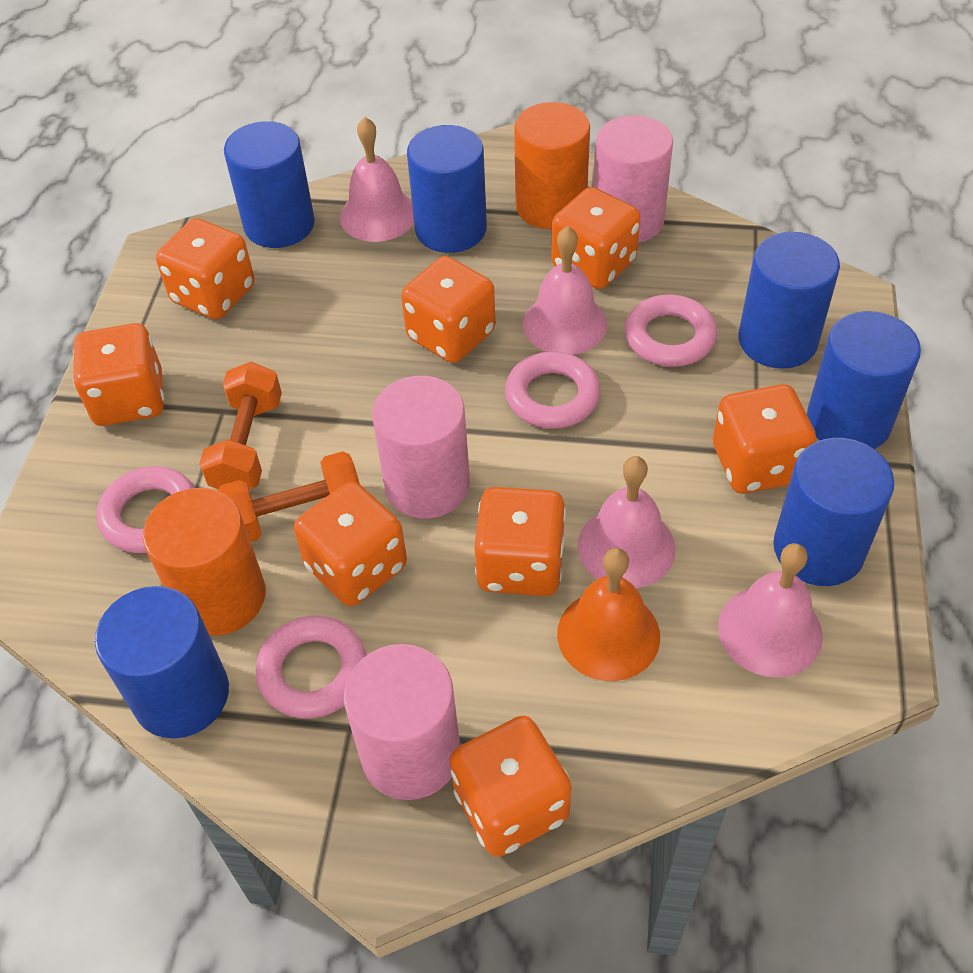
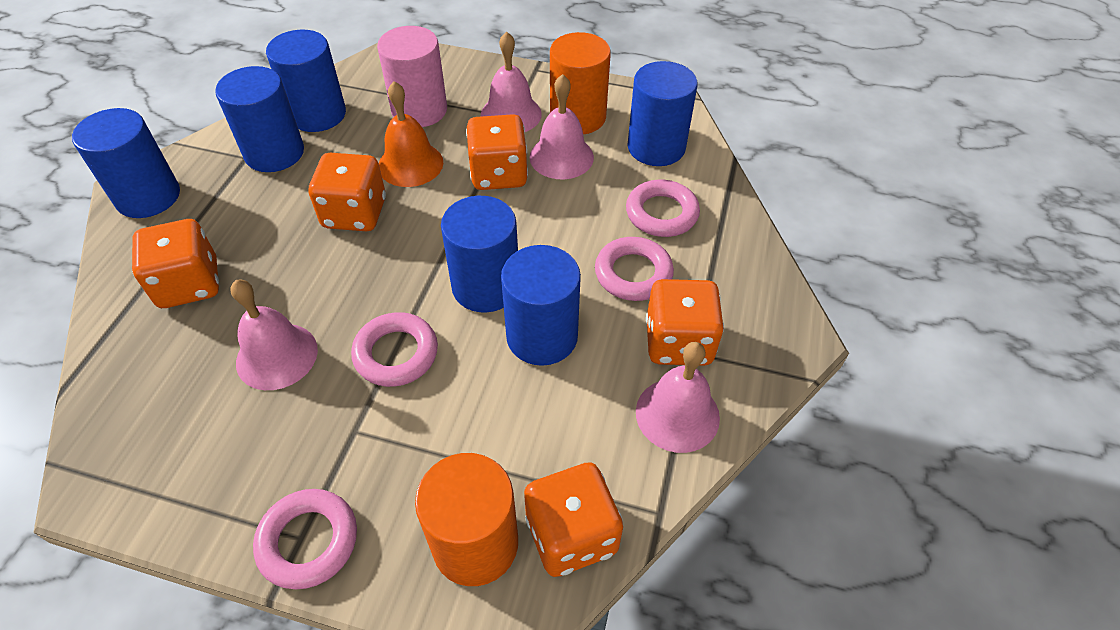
orange dice: 8 -> 5
orange dumbbell: 2 -> 0
pink cylinder: 3 -> 1

